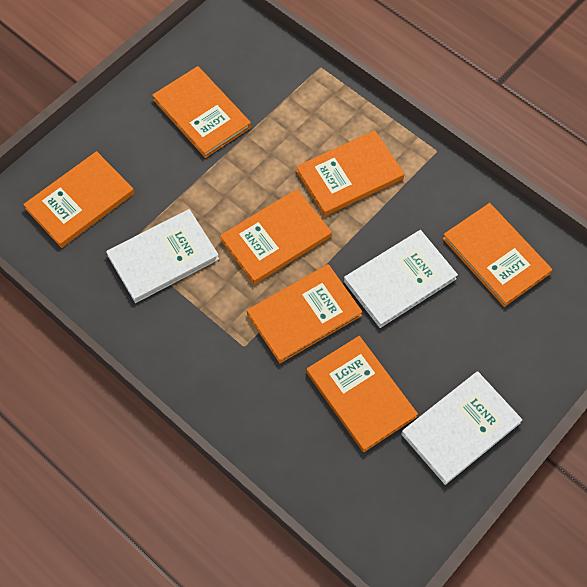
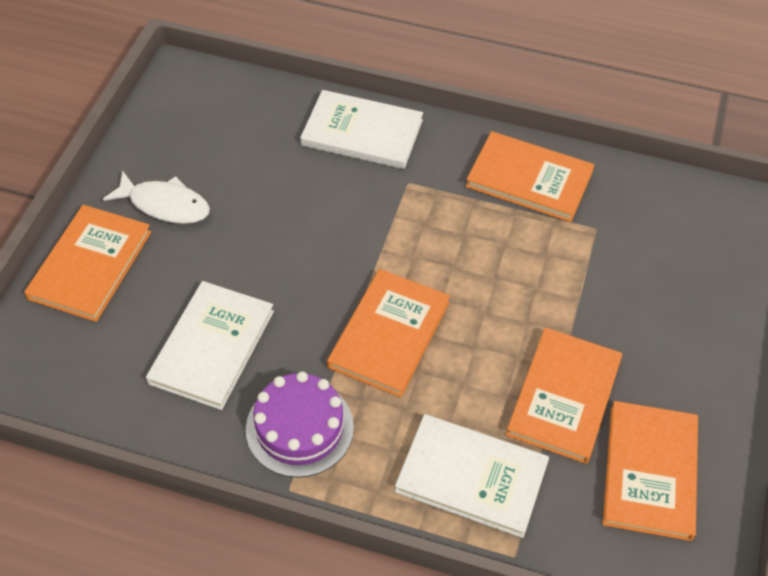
orange book: 7 -> 5
purple cake: 0 -> 1
white fish: 0 -> 1

